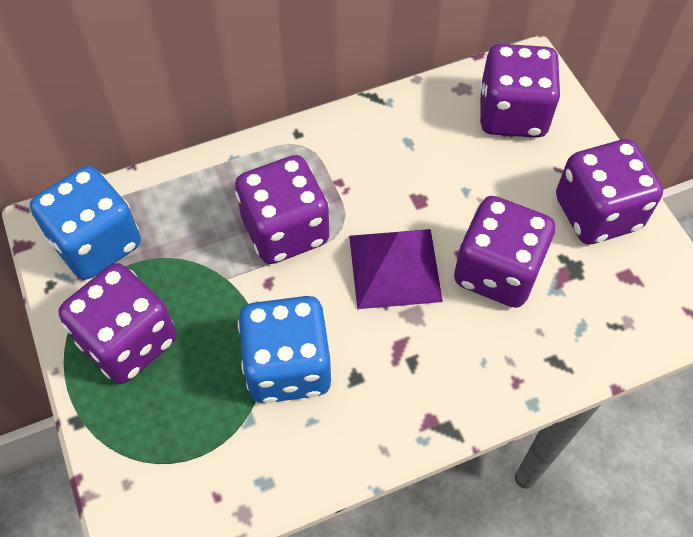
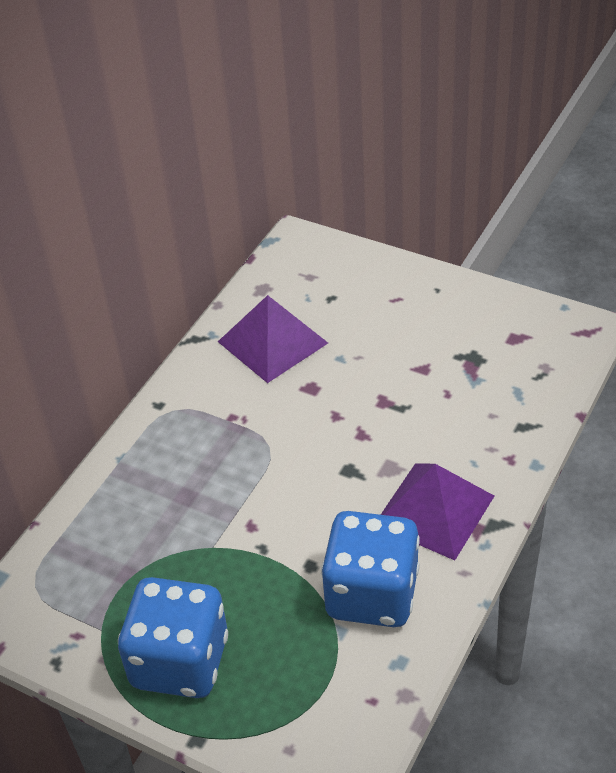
purple dice: 5 -> 0
purple pyramid: 1 -> 2

